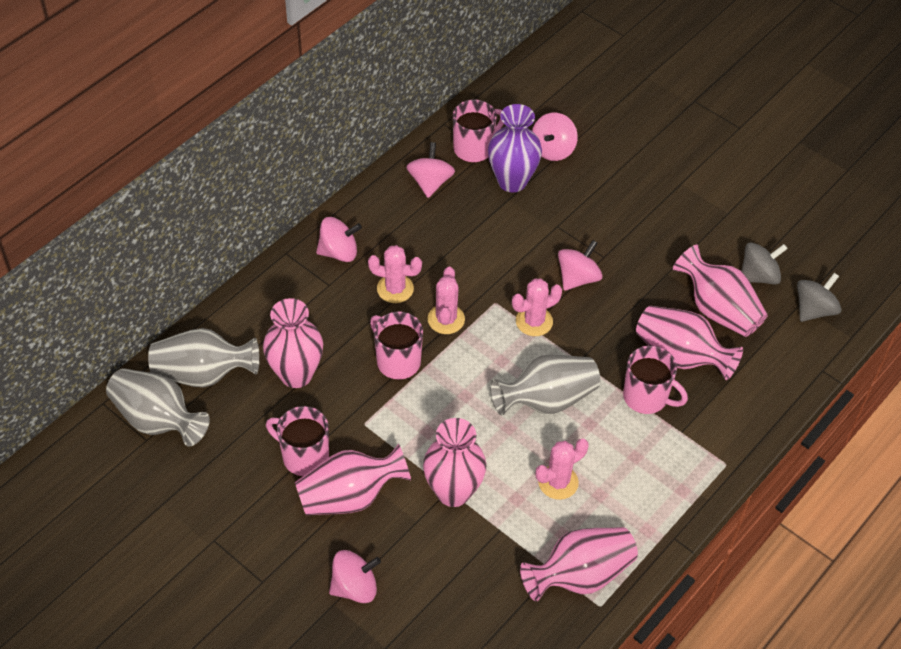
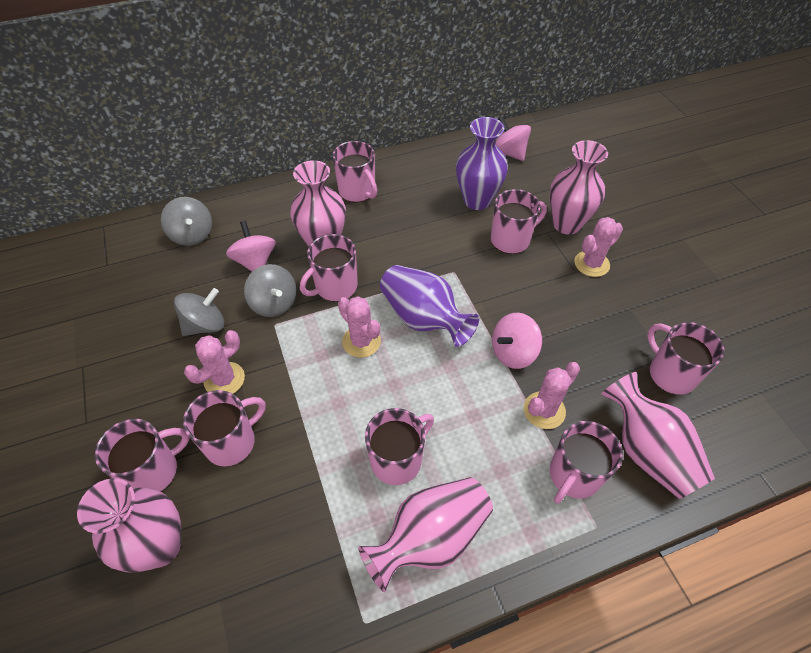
grey spinning top: 2 -> 3
grey vase: 3 -> 0
pink mug: 4 -> 8
pink spinning top: 5 -> 3
pink vase: 6 -> 5
purple vase: 1 -> 2

